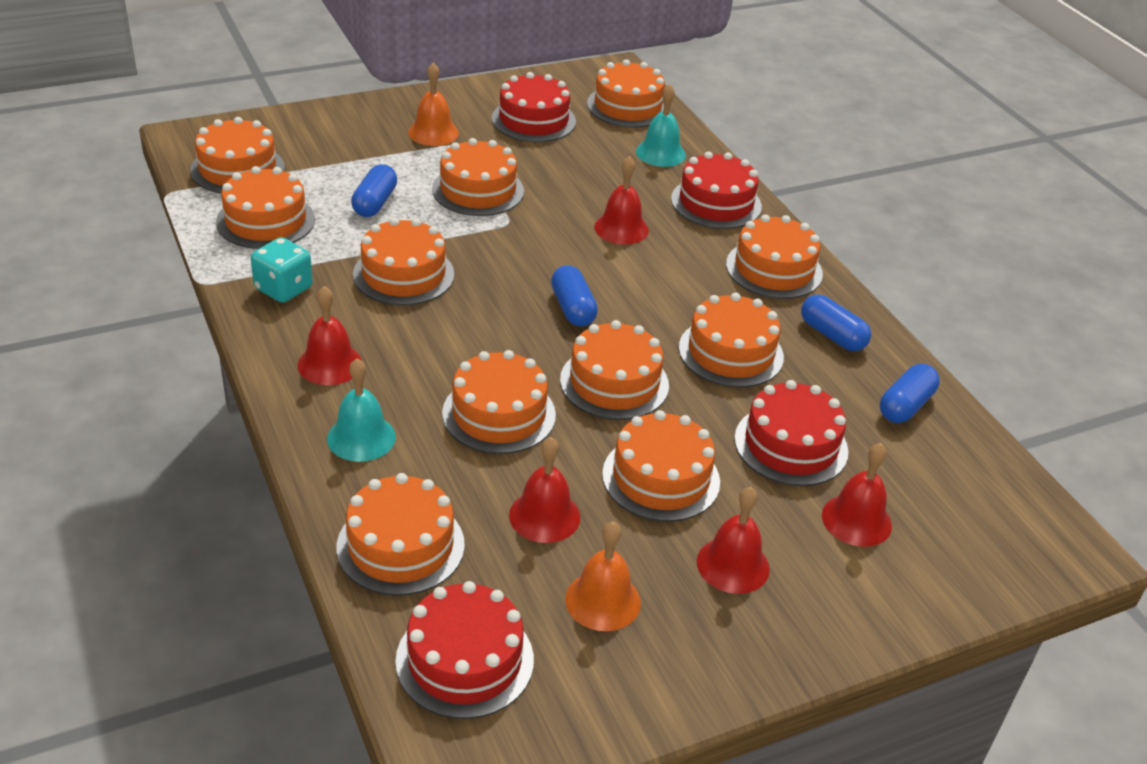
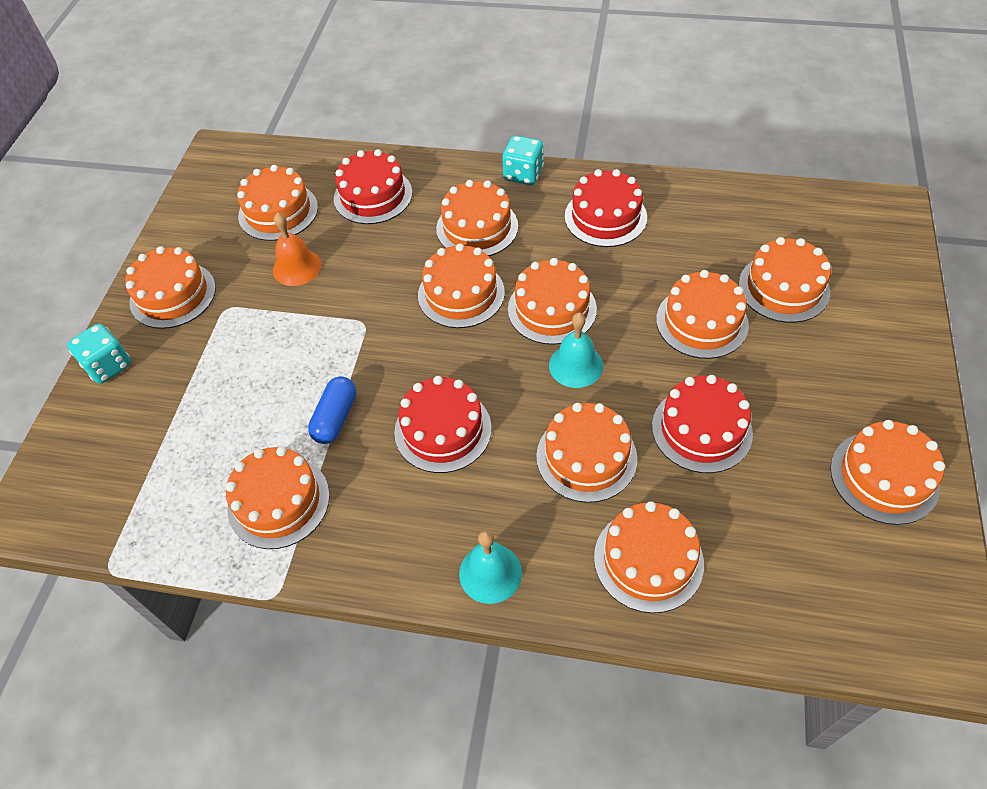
blue capsule: 4 -> 1
orange bell: 2 -> 1
red bell: 5 -> 0
turquoise dice: 1 -> 2

